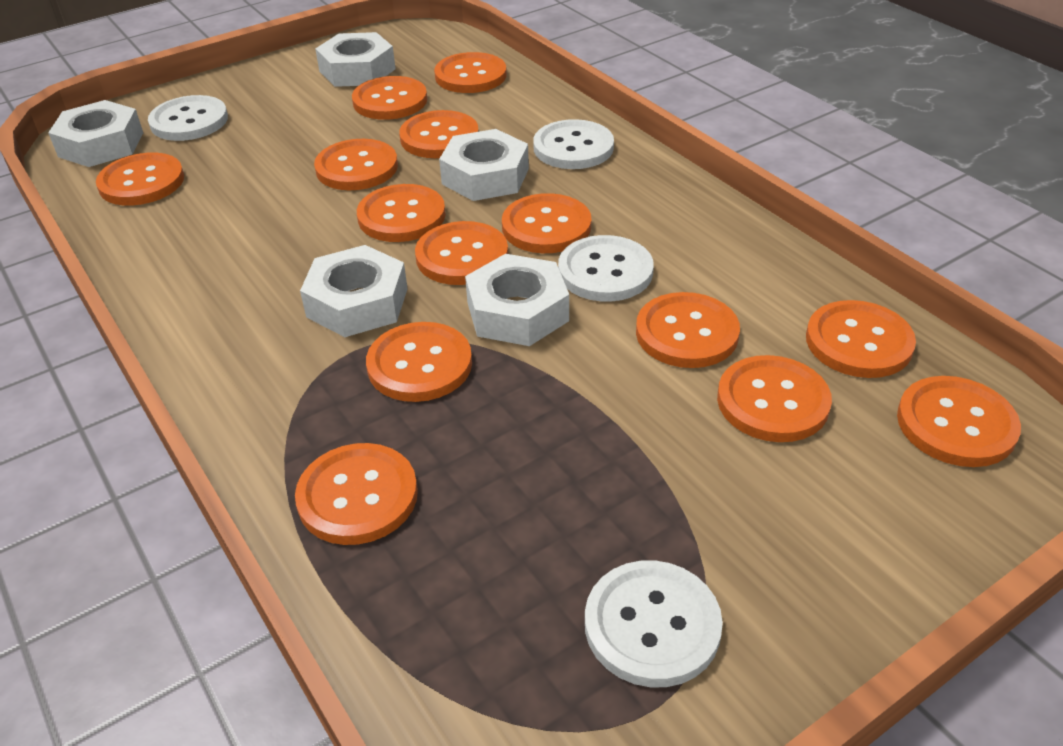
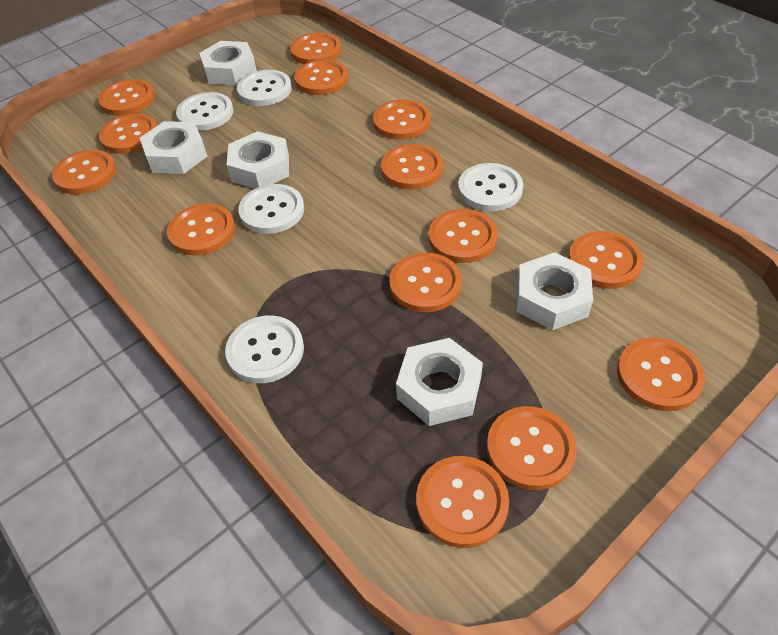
white button: 4 -> 5

